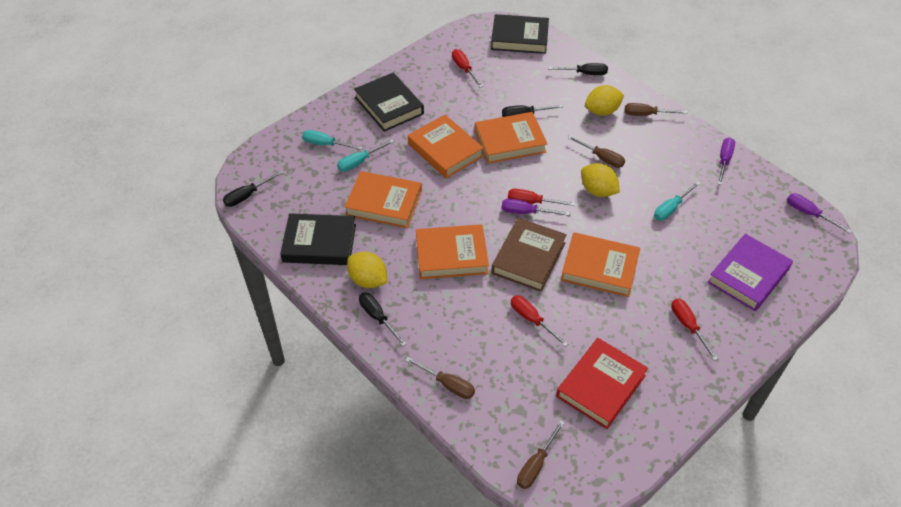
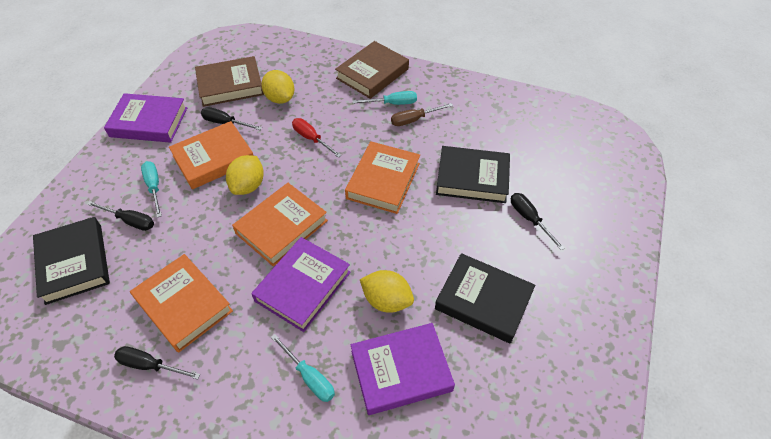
brown book: 1 -> 2
brown screwdriver: 4 -> 1
orange book: 5 -> 4
purple book: 1 -> 3
purple screwdriver: 3 -> 0
red book: 1 -> 0
red screwdriver: 4 -> 1

